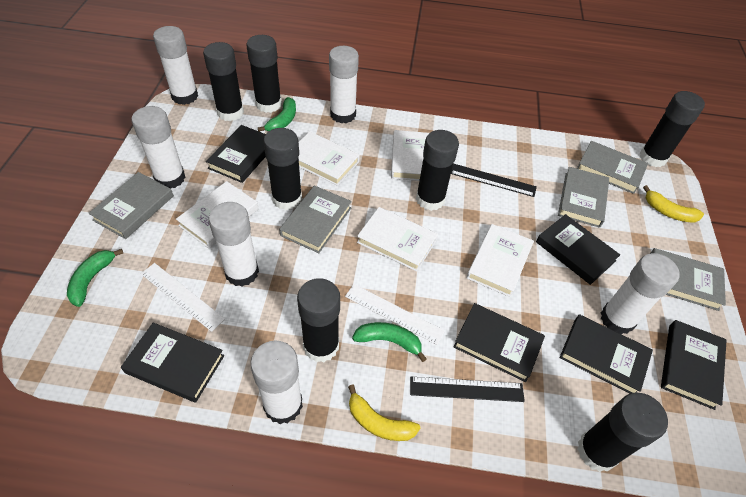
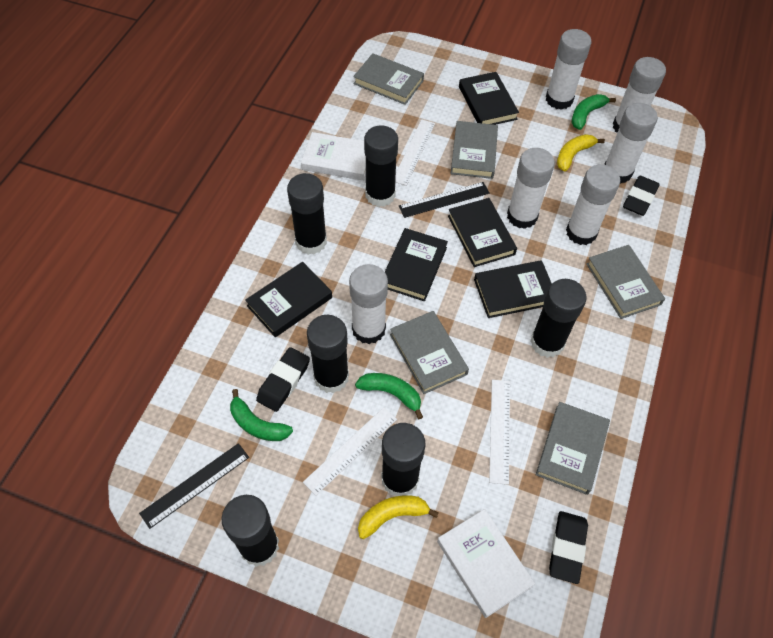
black book: 6 -> 5
black eraser: 0 -> 3
black glue stick: 7 -> 6
white book: 5 -> 2
white ruler: 2 -> 3

